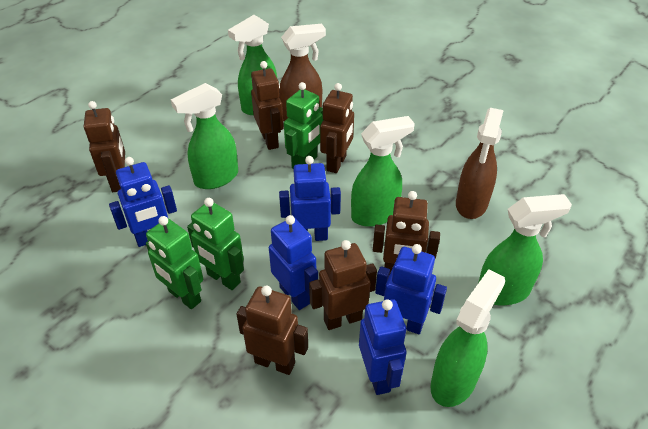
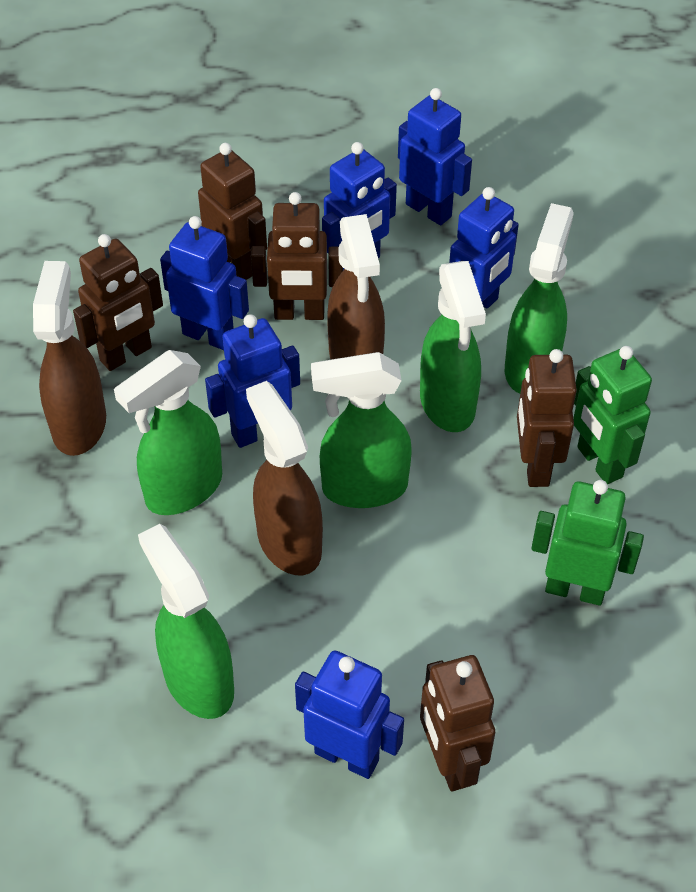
blue robot: 5 -> 6
brown robot: 6 -> 5
brown spray bottle: 2 -> 3
green robot: 3 -> 2

